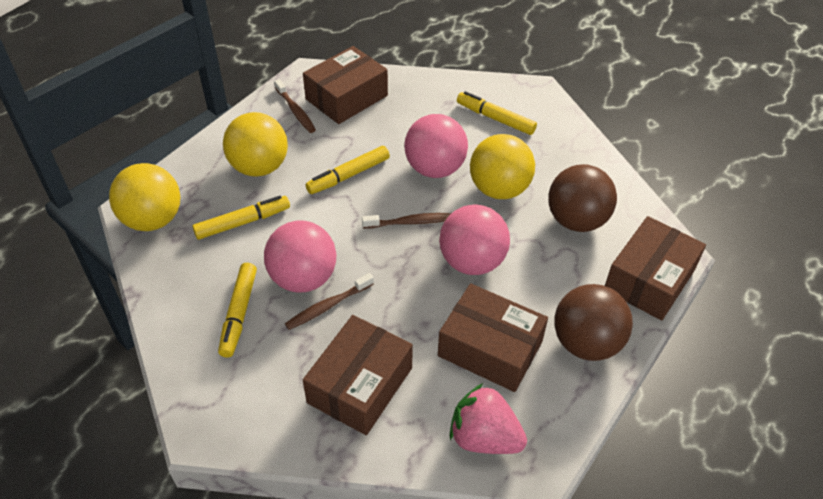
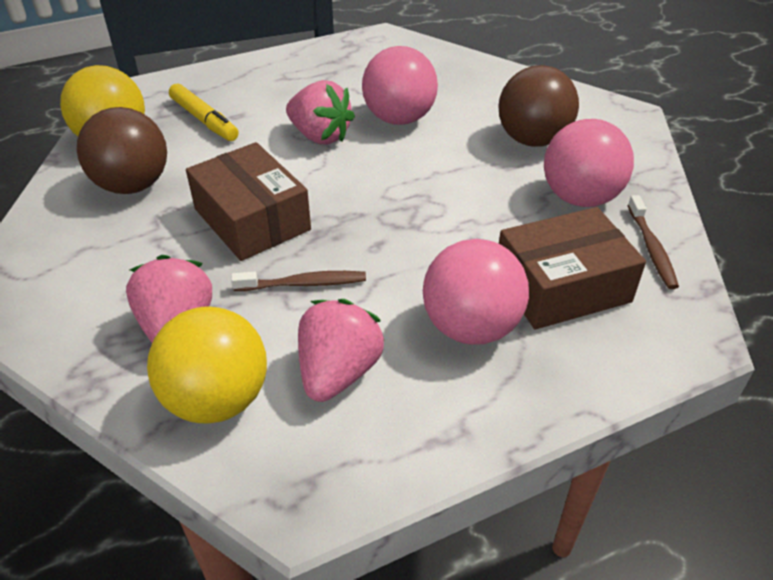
brown box: 4 -> 2
brown toothbrush: 3 -> 2
pink strawberry: 1 -> 3
yellow ball: 3 -> 2
yellow marker: 4 -> 1

